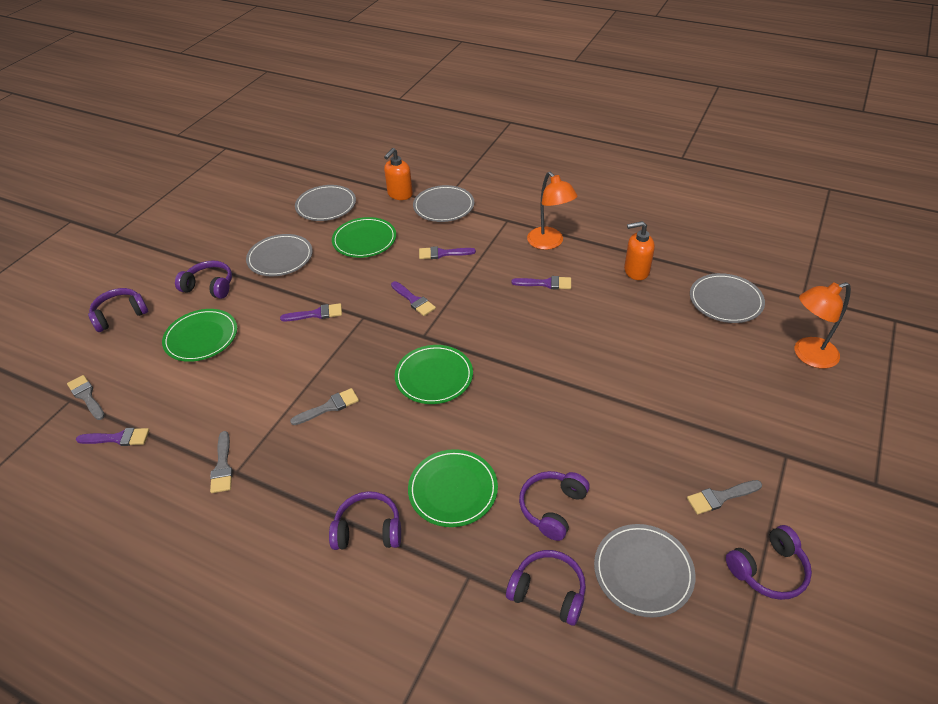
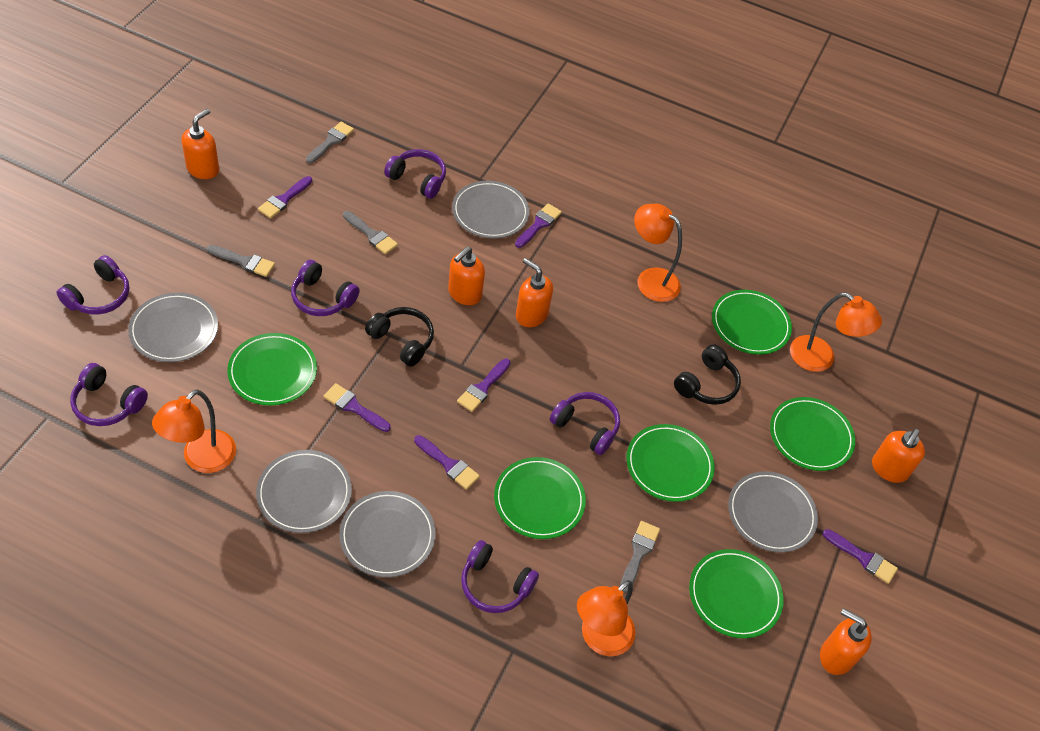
black headphones: 0 -> 2
green plate: 4 -> 6
orange lamp: 2 -> 4
orange soap dispenser: 2 -> 5
purple brush: 5 -> 6

